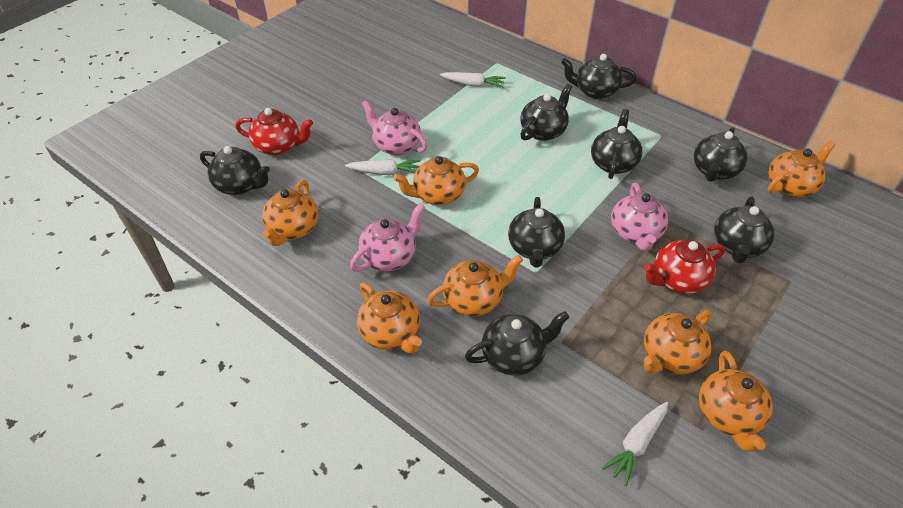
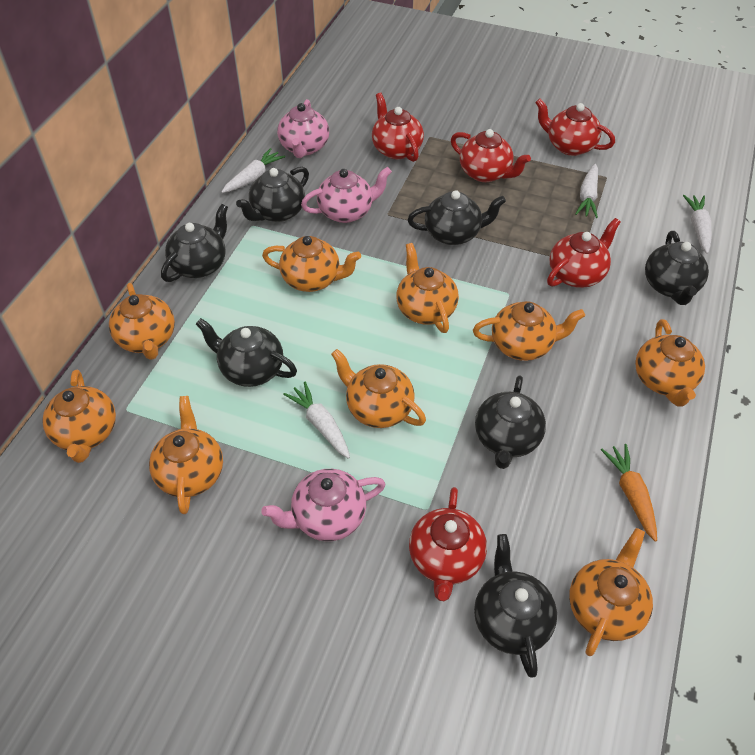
black teapot: 8 -> 7
orange carrot: 0 -> 1
orange teapot: 7 -> 9
red teapot: 2 -> 5
white carrot: 3 -> 4

